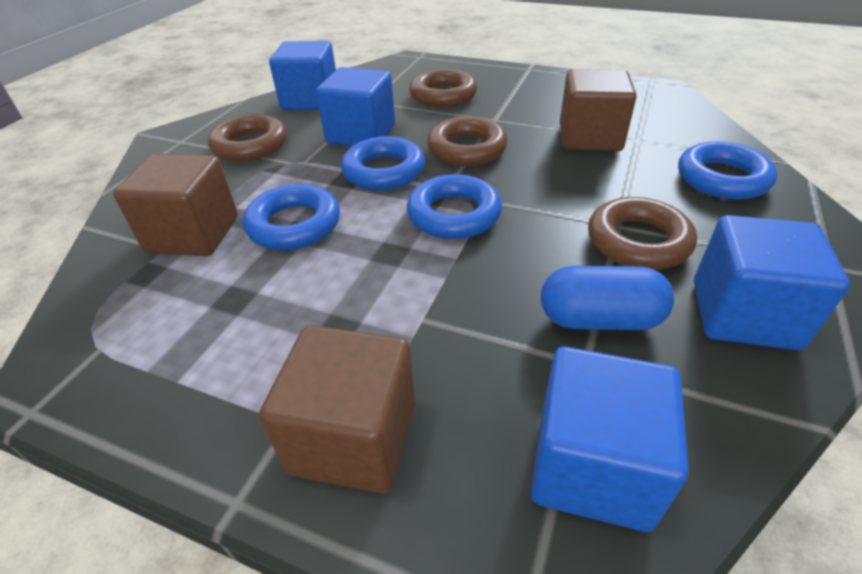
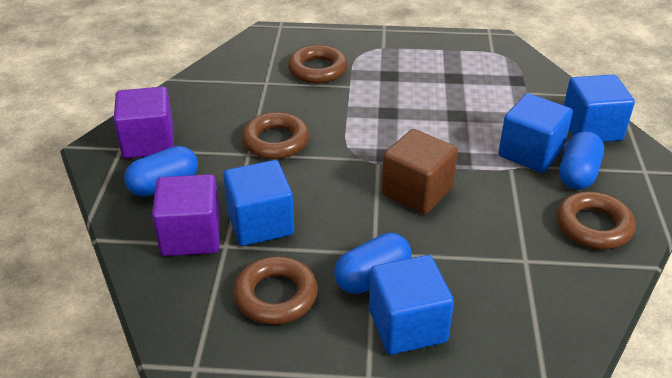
blue capsule: 1 -> 3
blue ring: 4 -> 0
brown cube: 3 -> 1
purple cube: 0 -> 2

